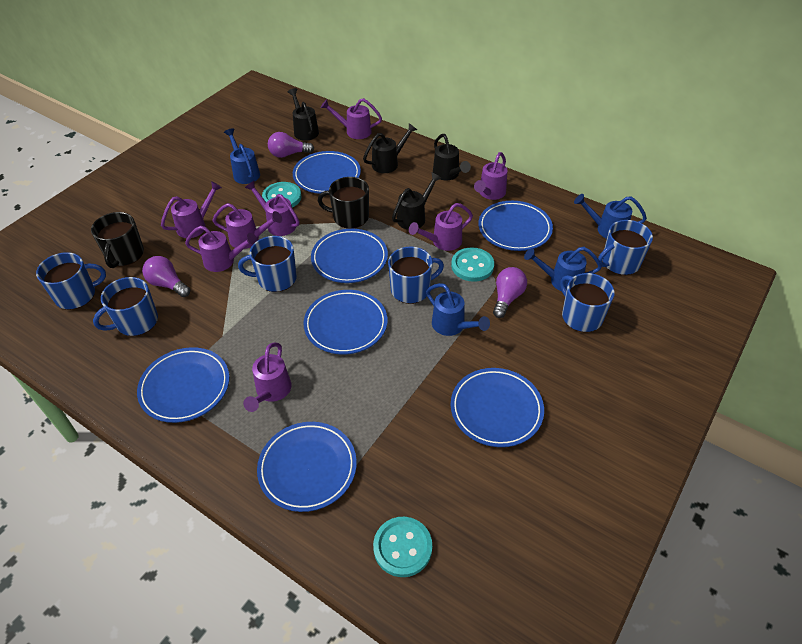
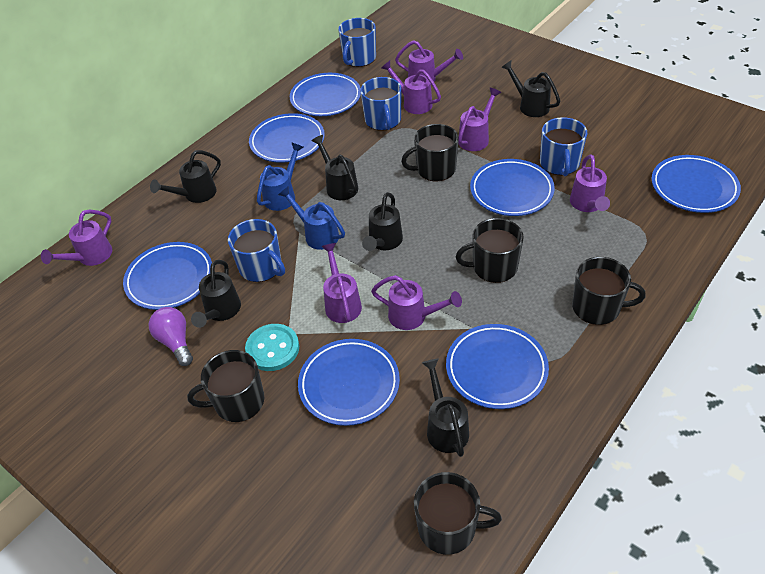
black mug: 2 -> 5
black watering can: 4 -> 6
blue mug: 6 -> 4
blue watering can: 4 -> 2
purple light bulb: 3 -> 1
purple watering can: 8 -> 7
turquoise button: 3 -> 1

